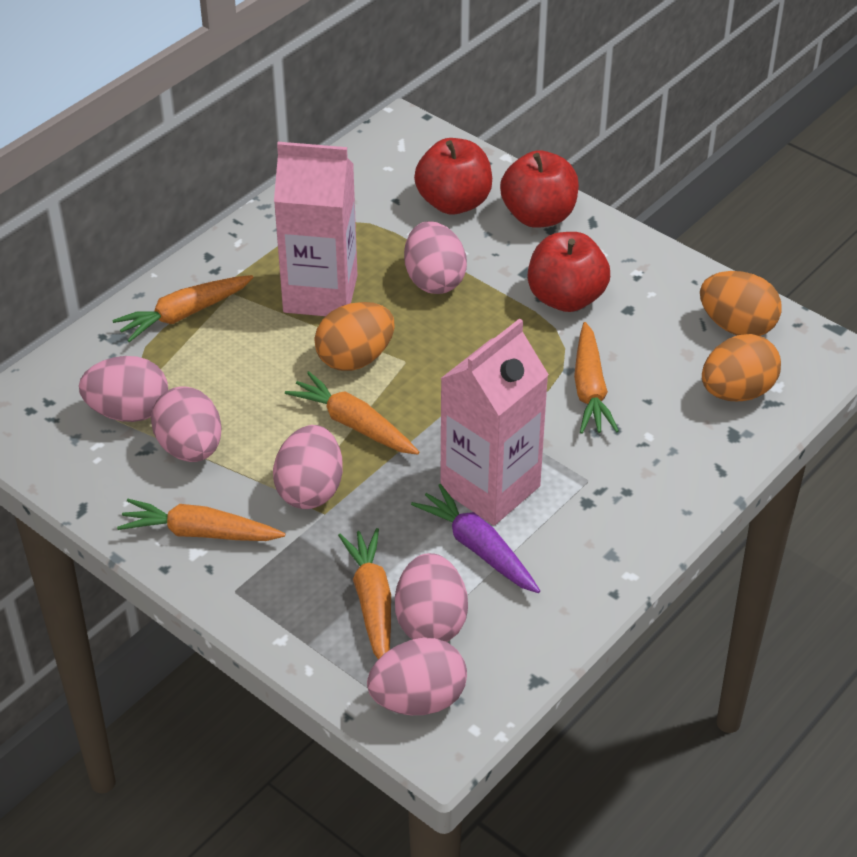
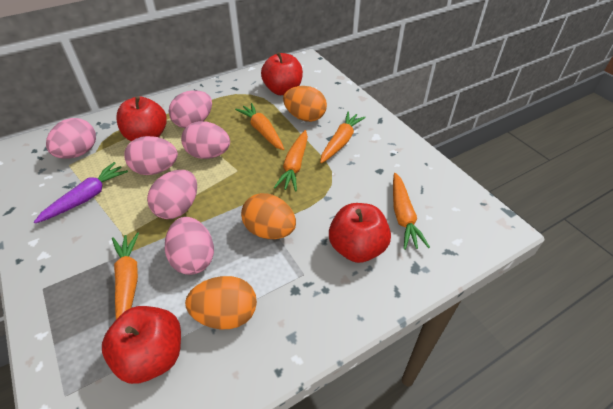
pink carton: 2 -> 0
red apple: 3 -> 4

